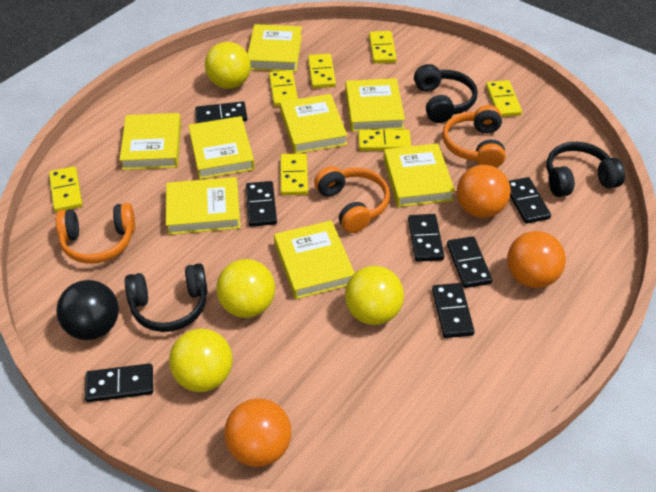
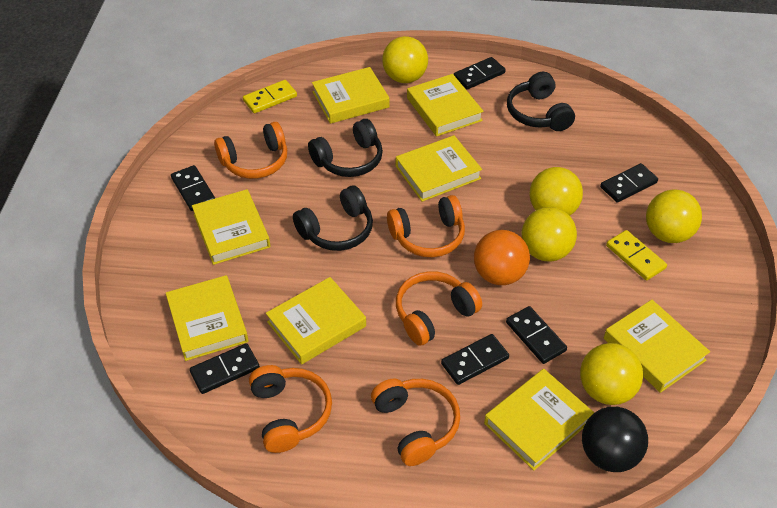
black domino: 7 -> 6
orange ball: 3 -> 1
orange headphones: 3 -> 5
yellow ball: 4 -> 5
yellow domino: 7 -> 2

